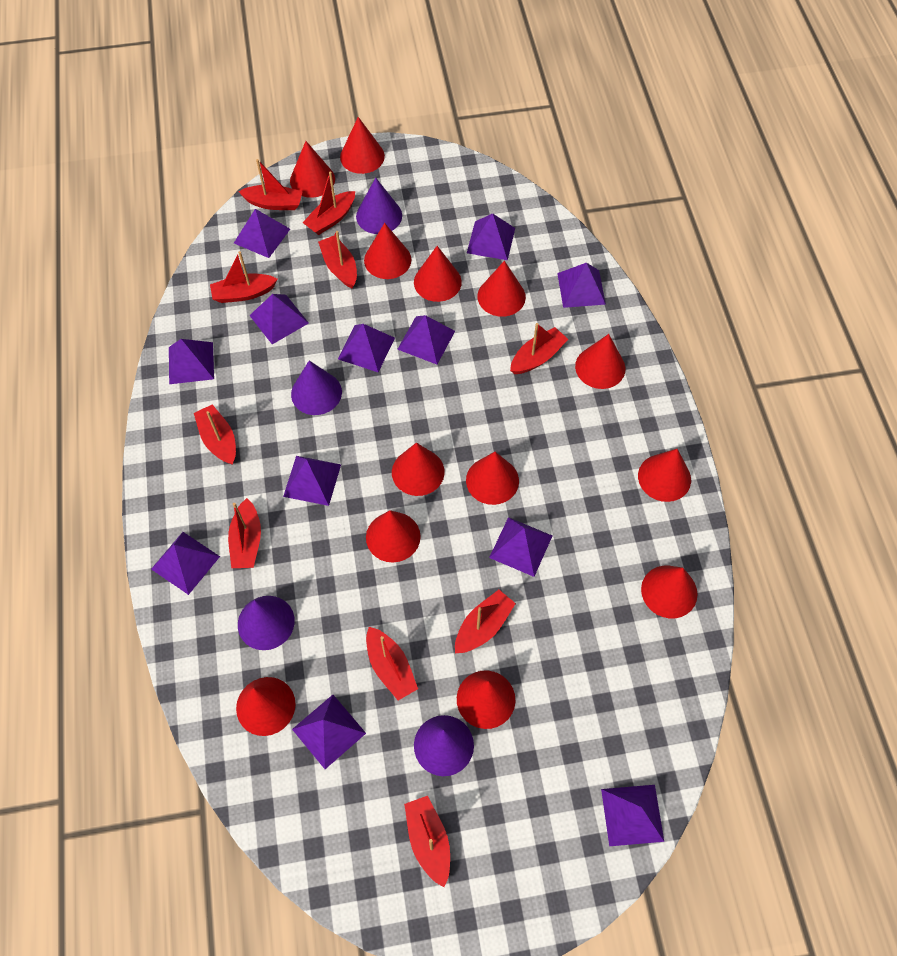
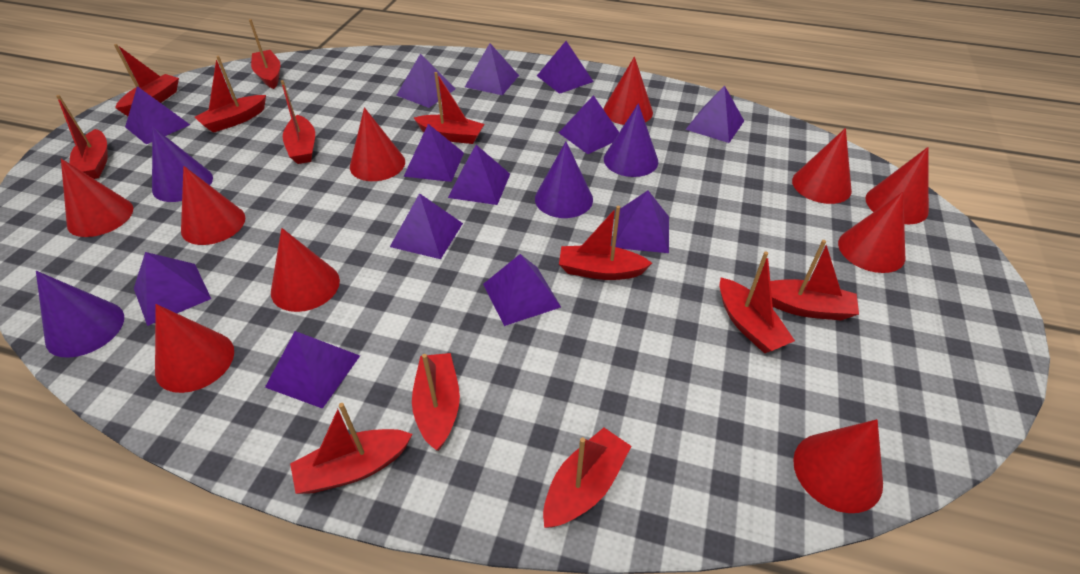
purple pyramid: 12 -> 13
red boat: 10 -> 12
red cone: 13 -> 10

